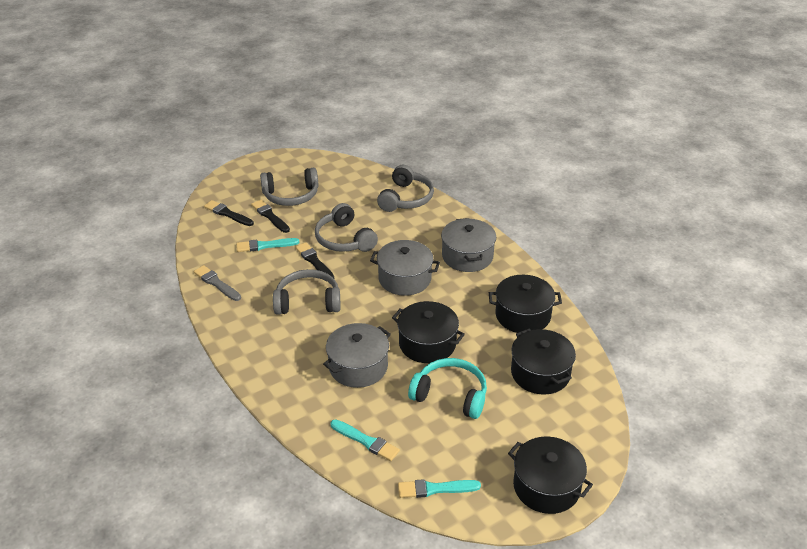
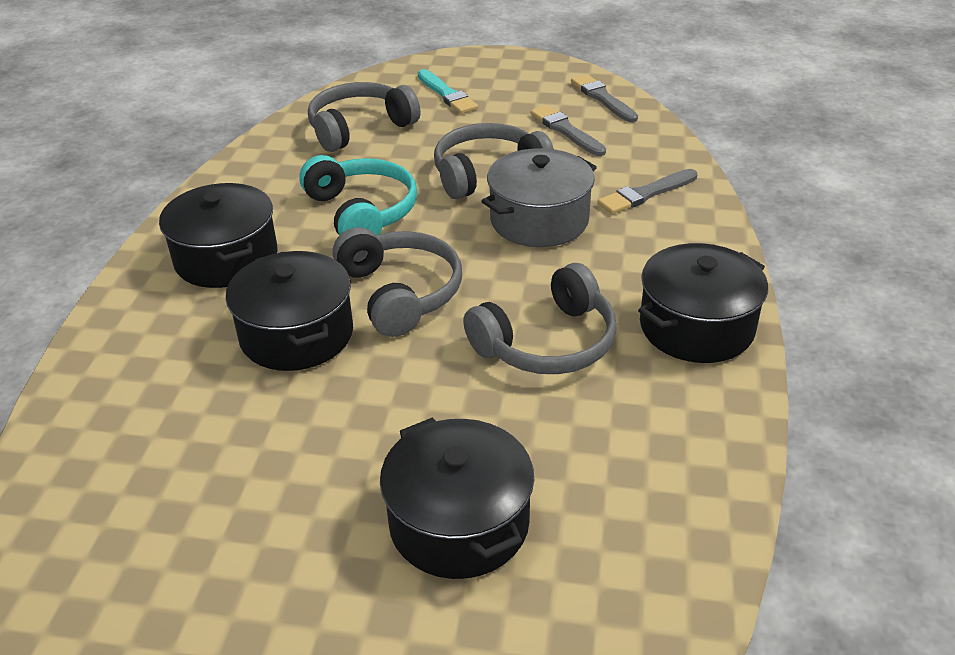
black brush: 3 -> 0
grey brush: 1 -> 3
grey pot: 3 -> 1
turquoise brush: 3 -> 1

